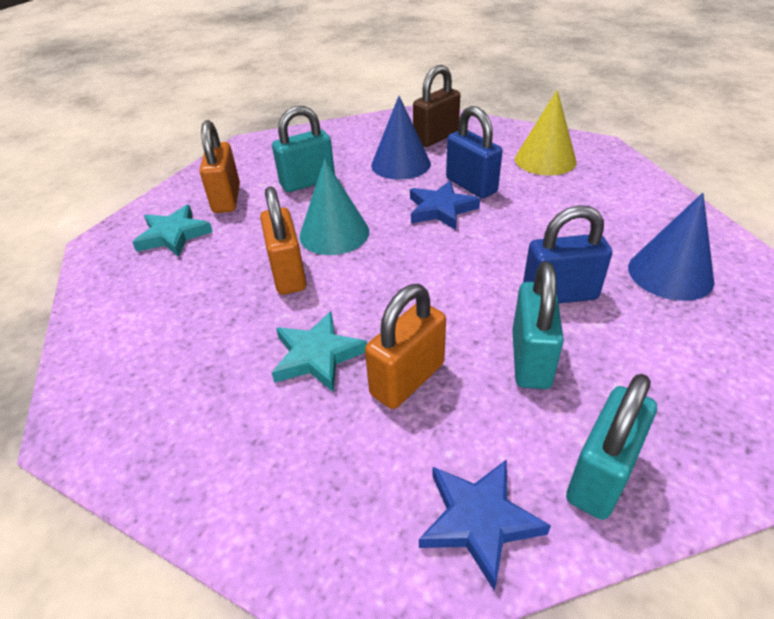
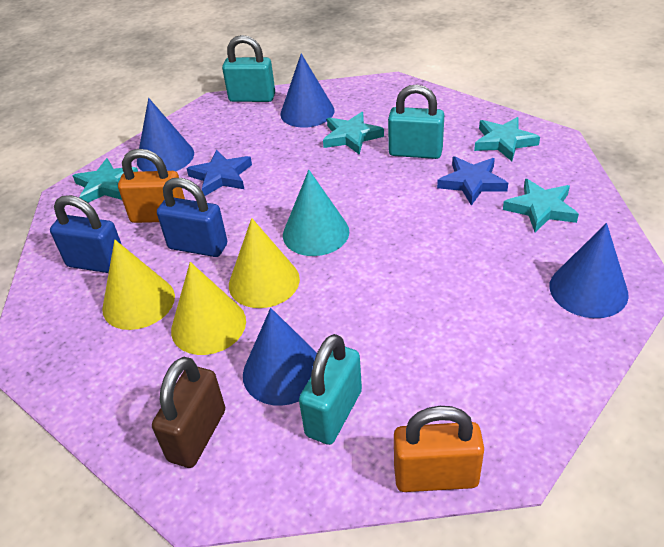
blue cone: 2 -> 4
orange padlock: 3 -> 2
turquoise star: 2 -> 4
yellow cone: 1 -> 3

